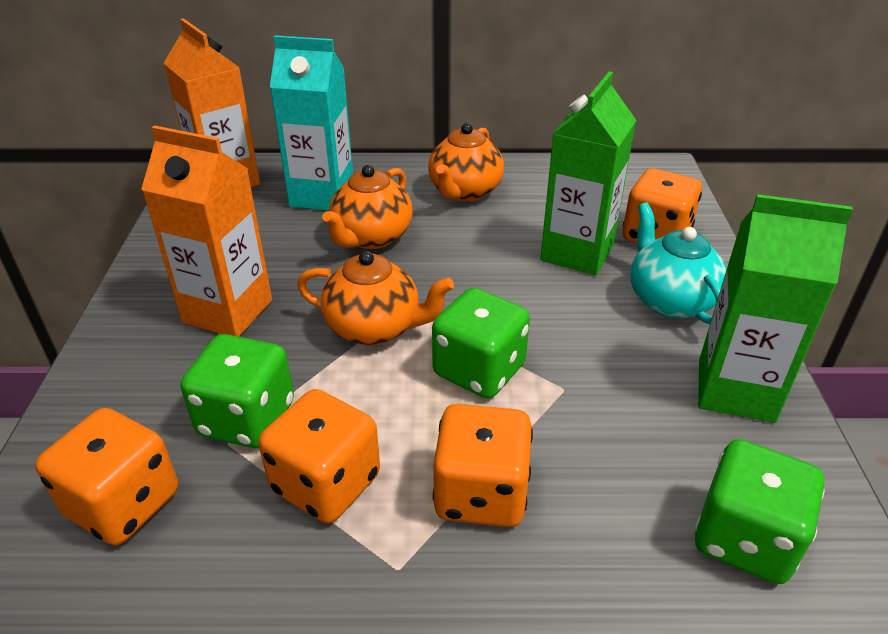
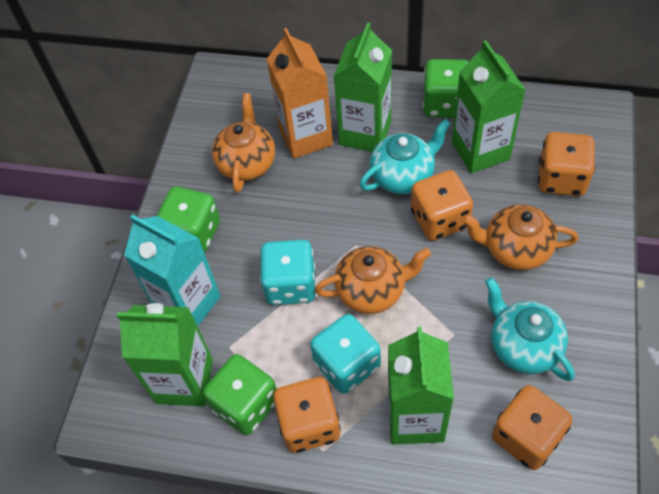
green carton: 2 -> 4
orange carton: 2 -> 1
turquoise dice: 0 -> 2
turquoise teapot: 1 -> 2

